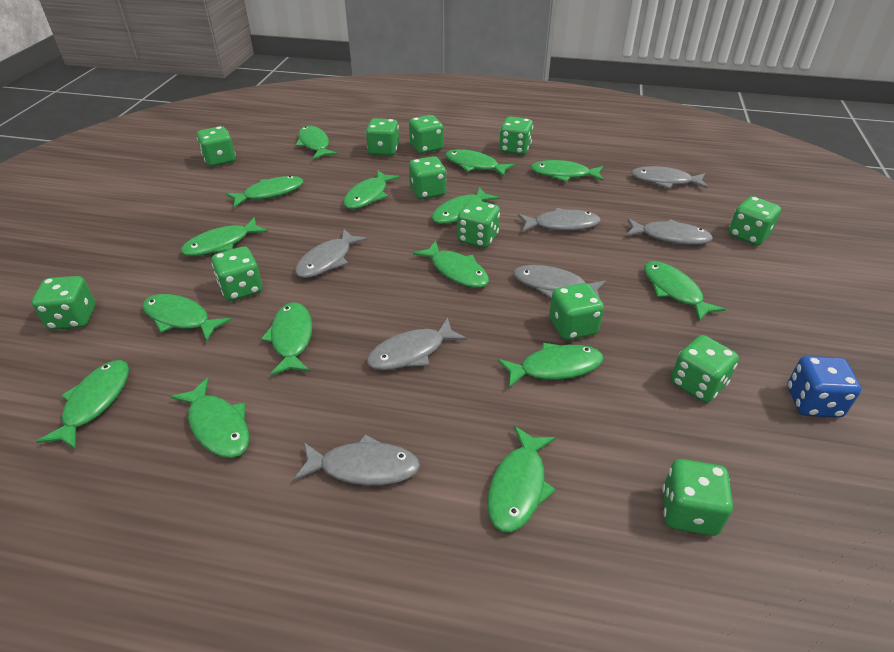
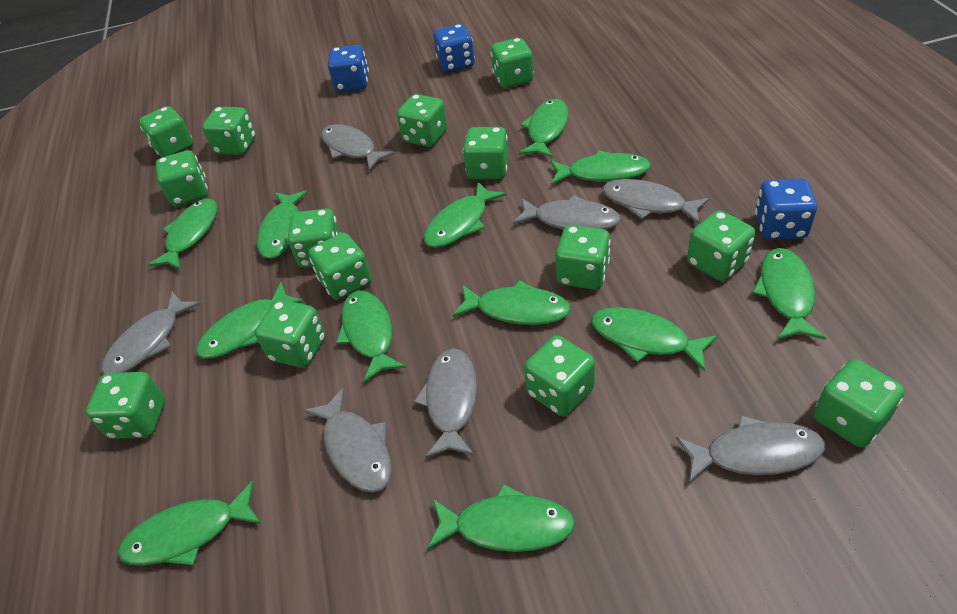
blue dice: 1 -> 3
green dice: 12 -> 14
green fish: 15 -> 12

